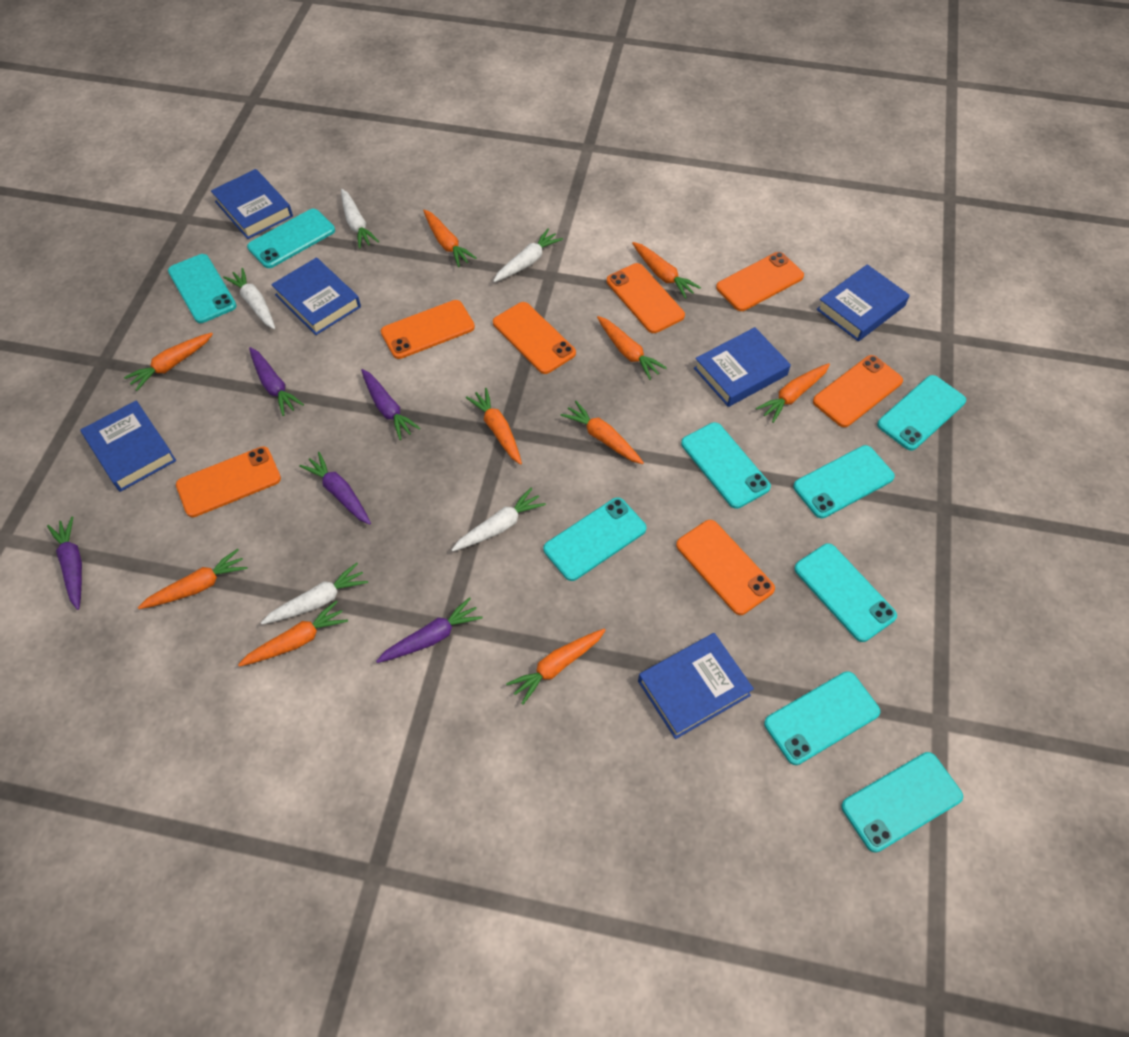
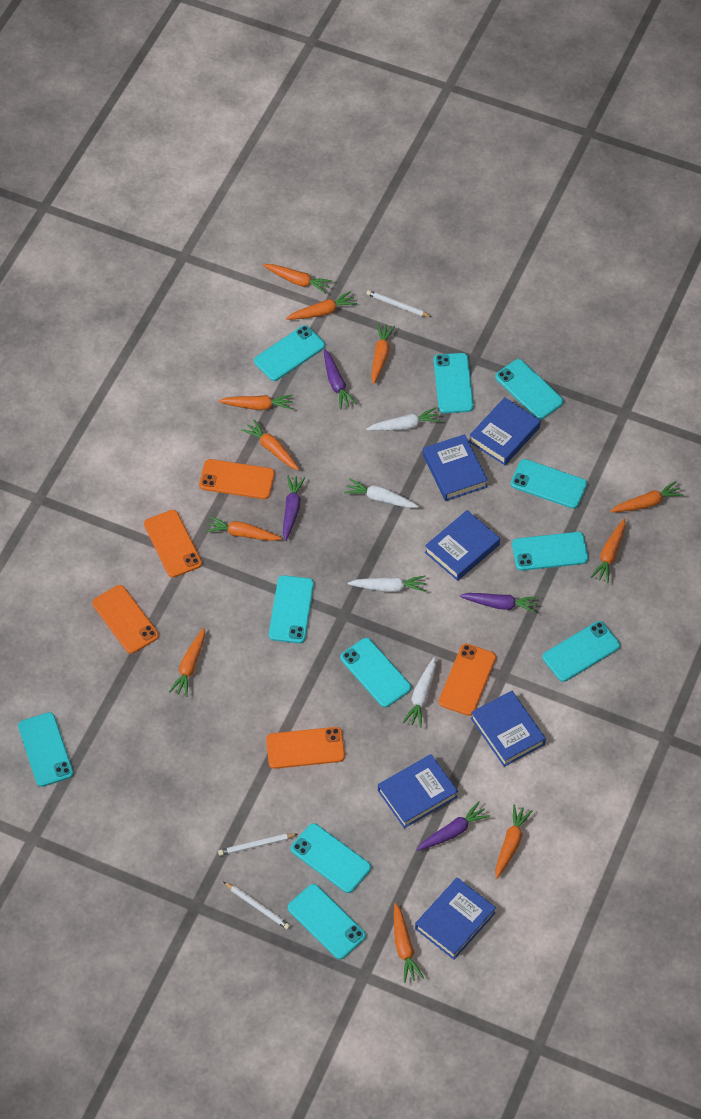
orange carrot: 10 -> 11
orange phone: 7 -> 5
purple carrot: 5 -> 4
turquoise phone: 9 -> 11
white carrot: 5 -> 4
white pencil: 0 -> 3

